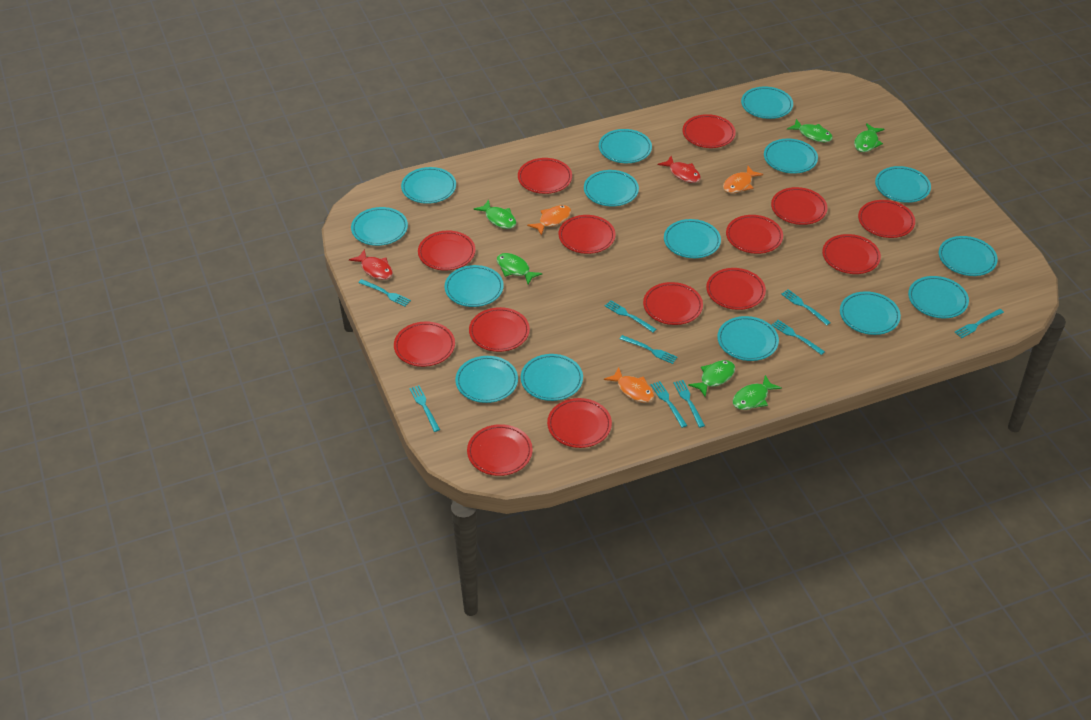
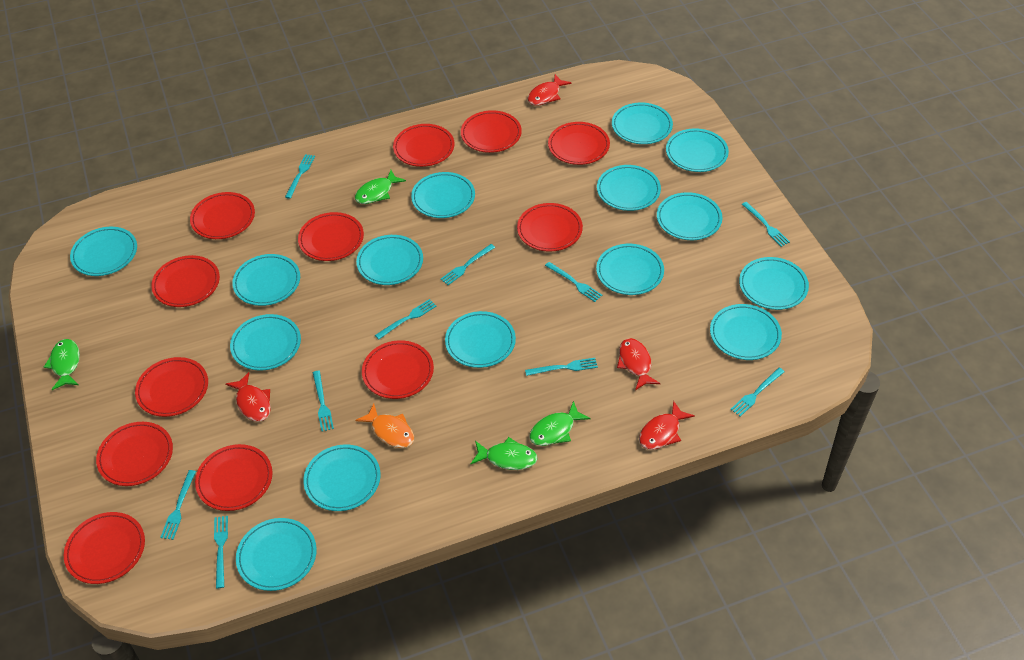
green fish: 6 -> 4
orange fish: 3 -> 1
red fish: 2 -> 4
red plate: 14 -> 12
turquoise fork: 9 -> 10

